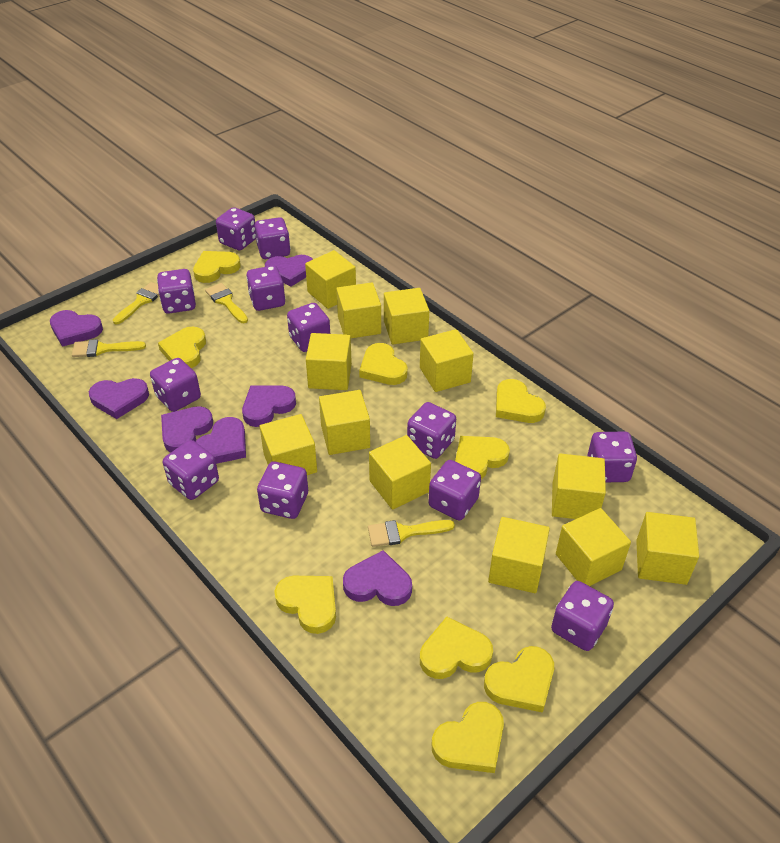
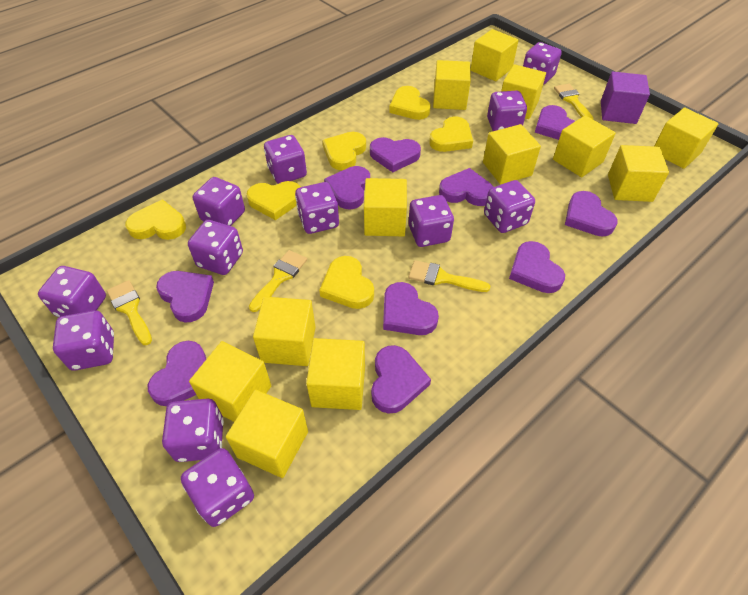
purple cube: 0 -> 1
purple heart: 7 -> 10
yellow heart: 9 -> 6

